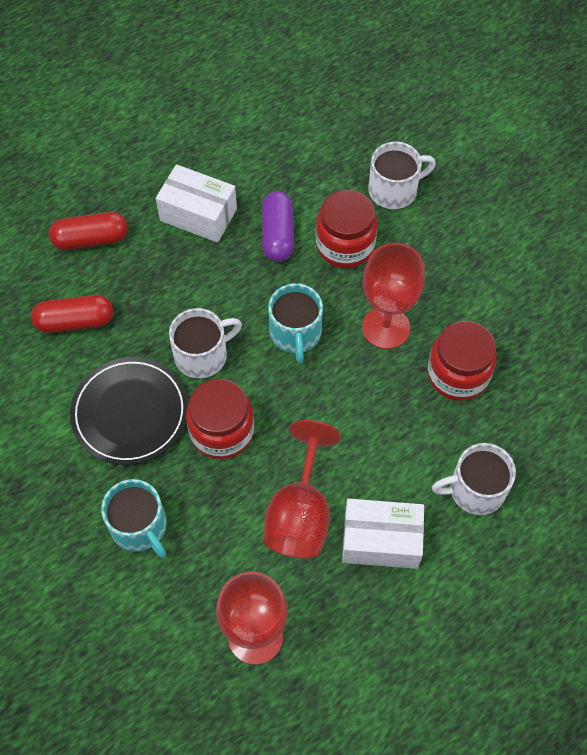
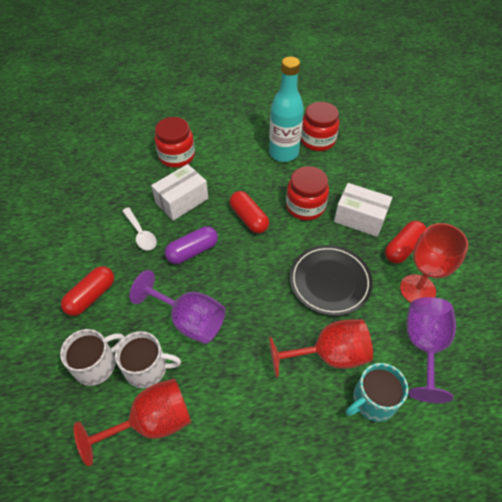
purple goblet: 0 -> 2
red capsule: 2 -> 3
turquoise bottle: 0 -> 1
turquoise mug: 2 -> 1
white mug: 3 -> 2
white spoon: 0 -> 1

